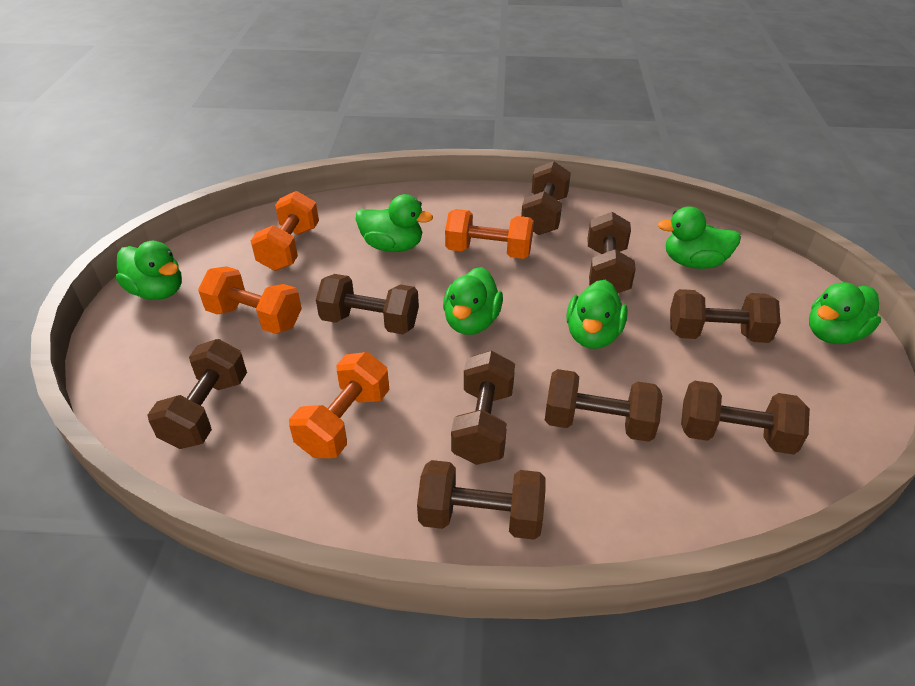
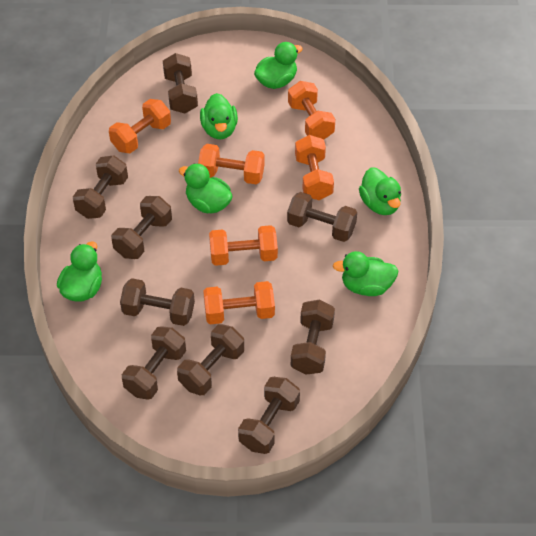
orange dumbbell: 4 -> 6

